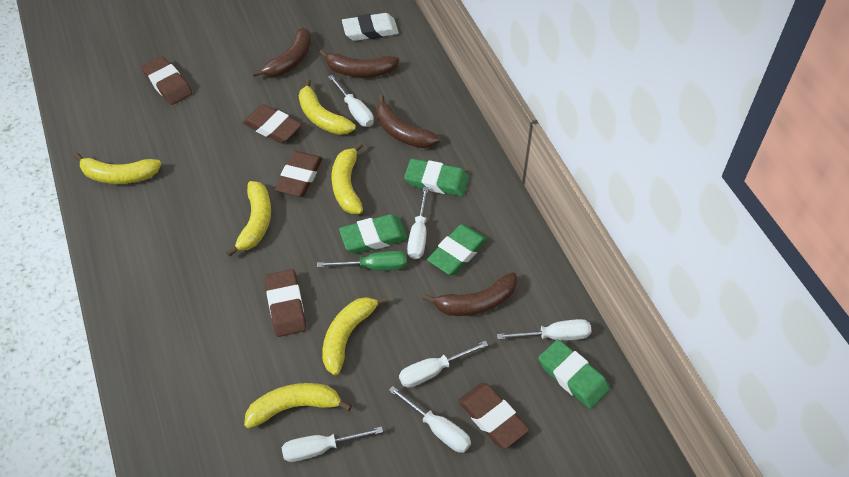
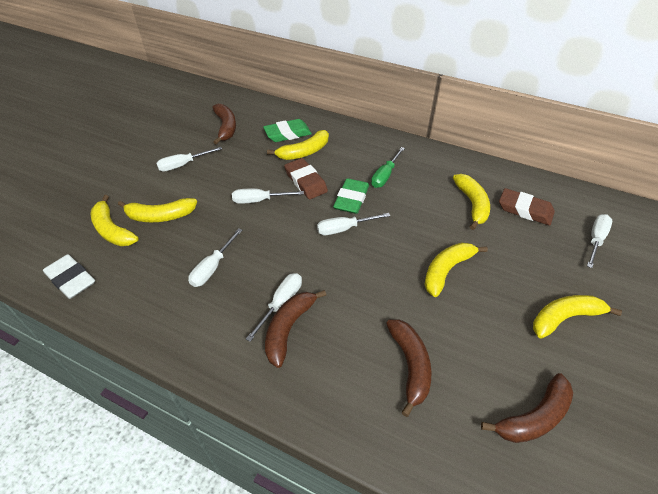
brown eraser: 5 -> 2
green eraser: 4 -> 2

